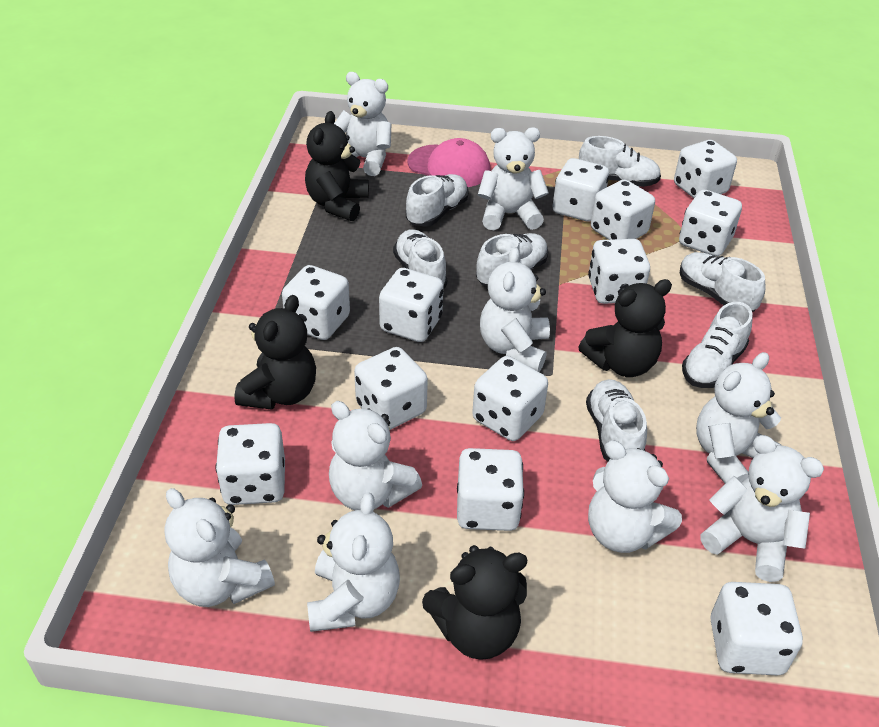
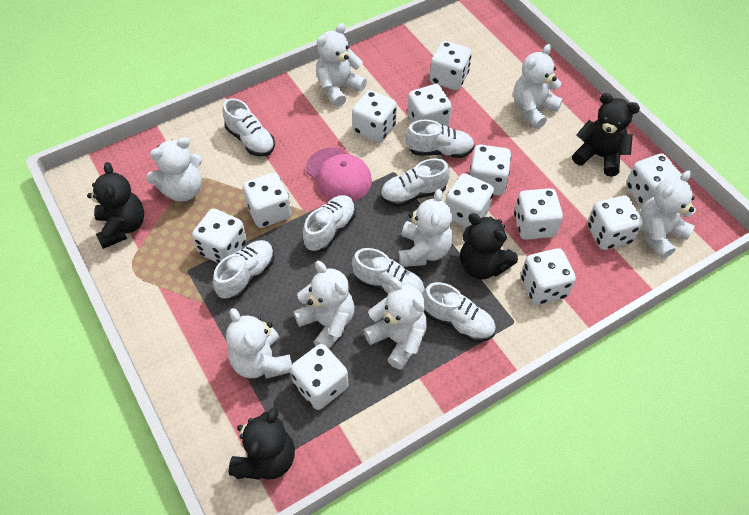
white teddy bear: 9 -> 8

